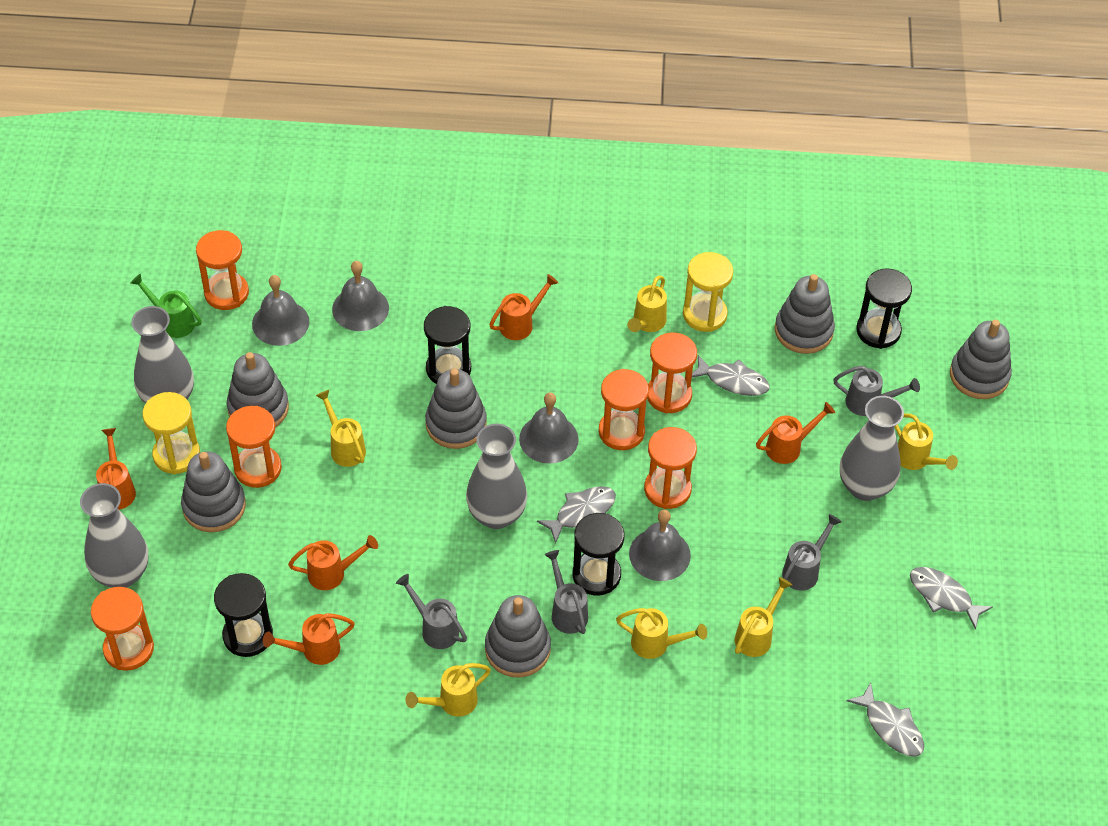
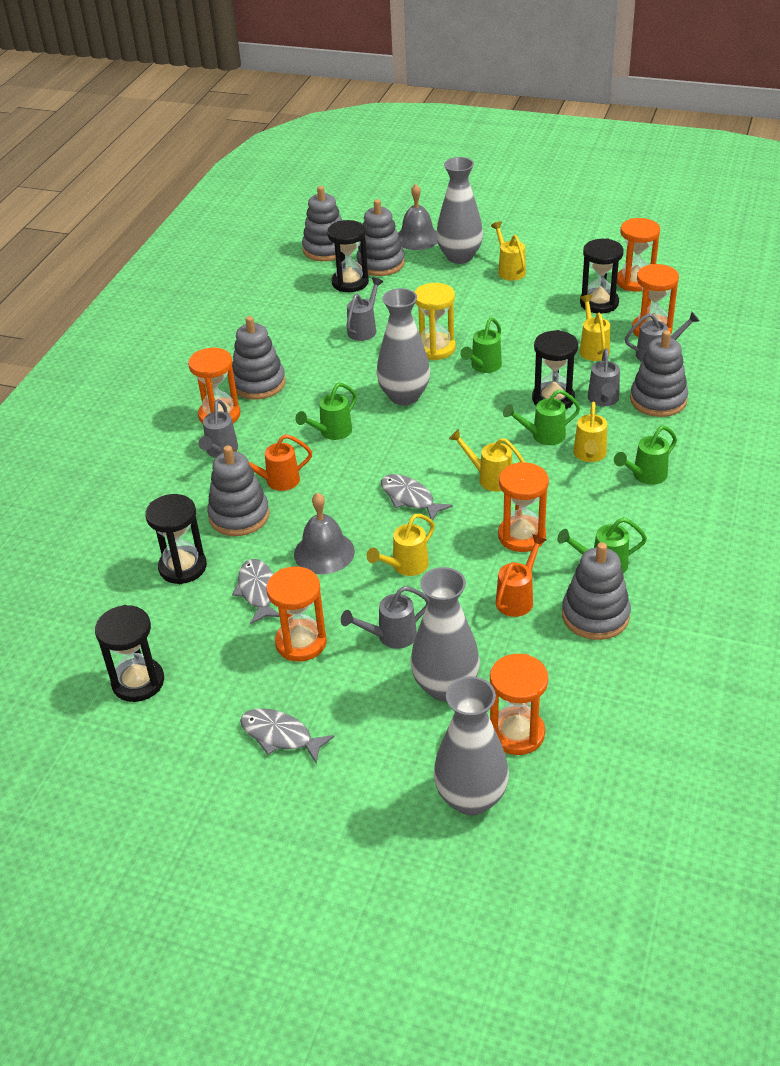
black hourglass: 4 -> 5
green watering can: 1 -> 5
grey bell: 4 -> 2
grey fish: 4 -> 3
grey watering can: 4 -> 5
orange watering can: 5 -> 2
yellow hourglass: 2 -> 1
yellow watering can: 6 -> 5

